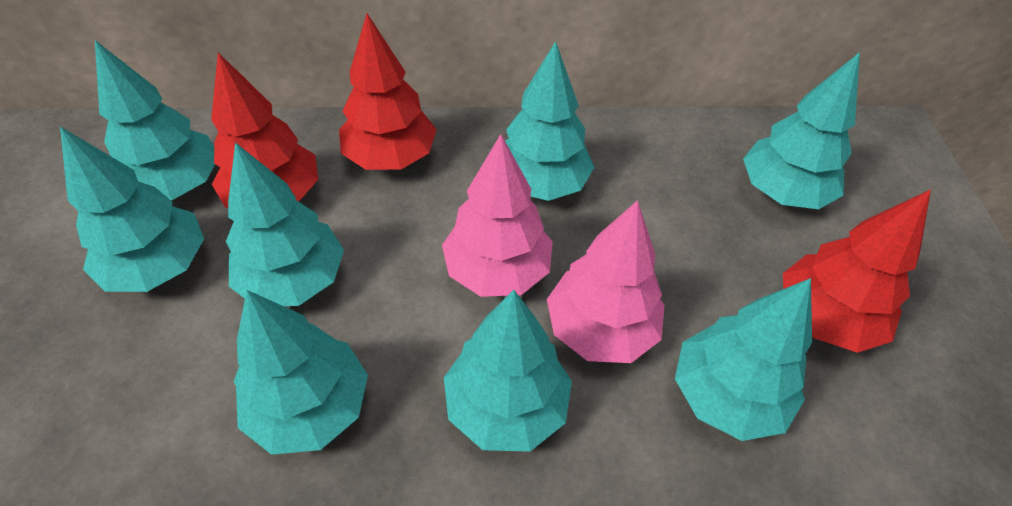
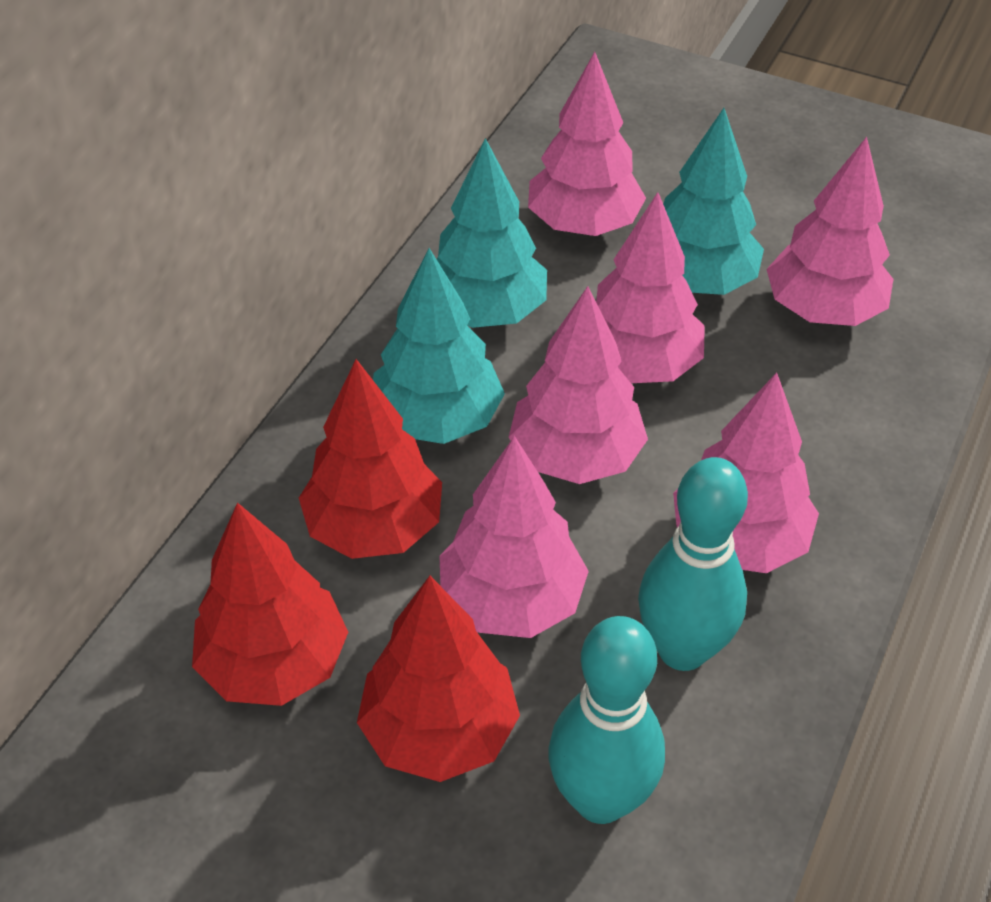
pink tree: 2 -> 6
turquoise bowling pin: 0 -> 2
turquoise tree: 8 -> 3

